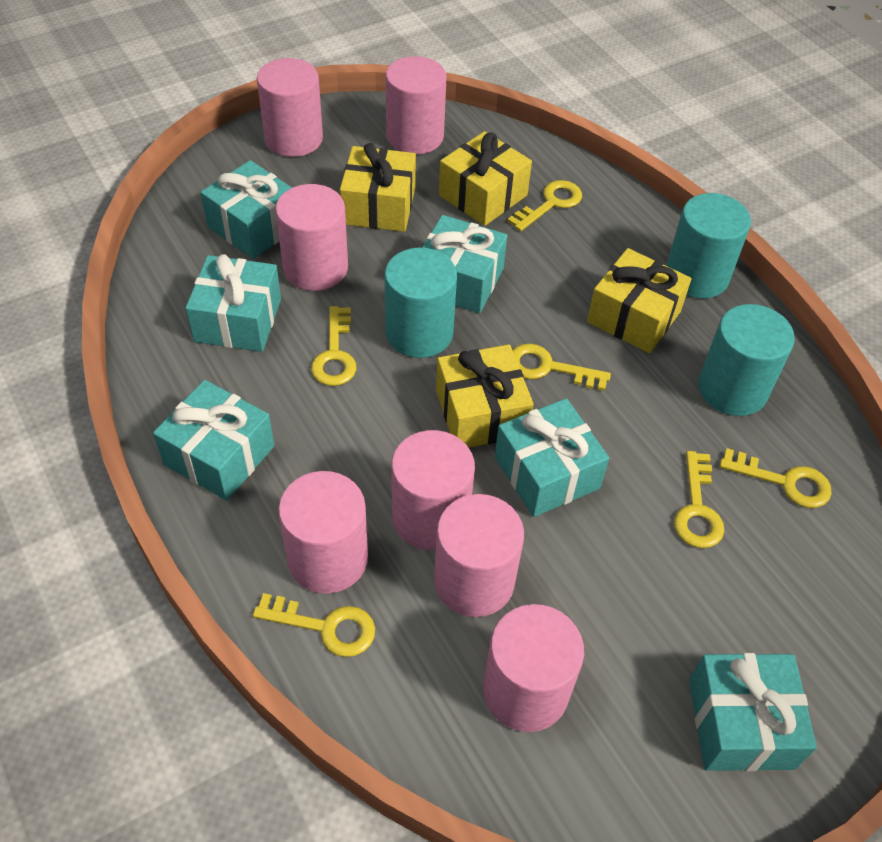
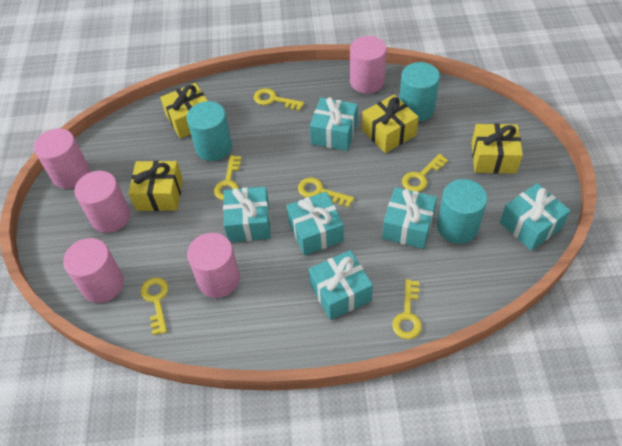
pink cylinder: 7 -> 5

